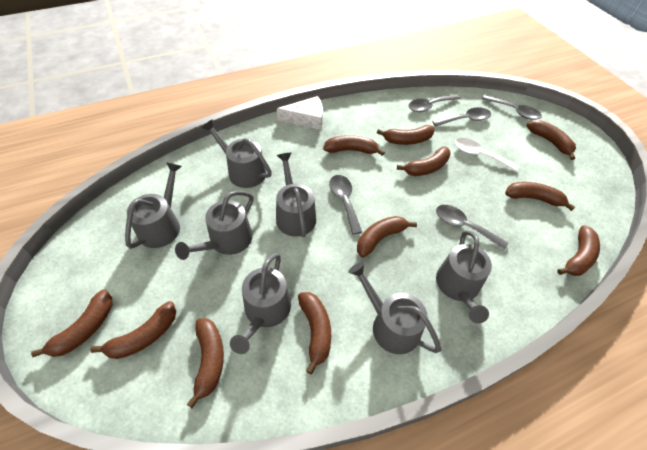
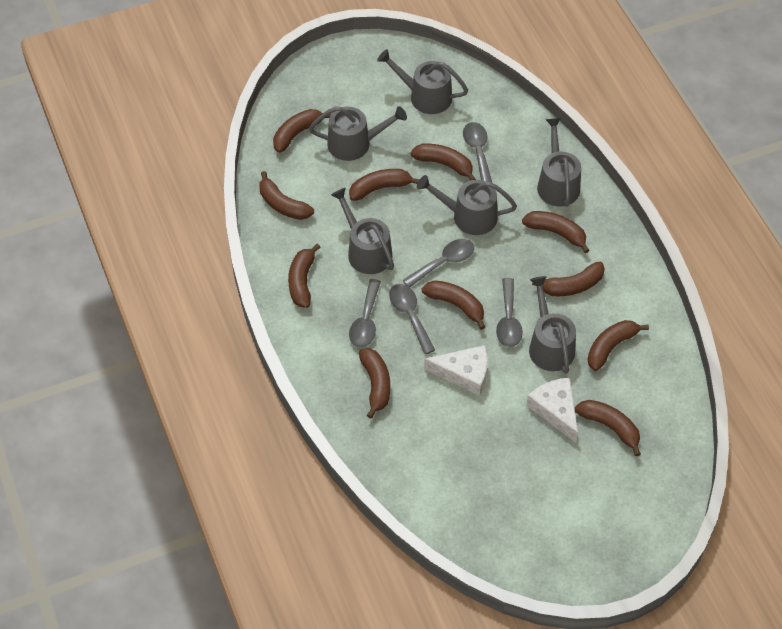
grey watering can: 7 -> 6
white cheese: 1 -> 2
white spoon: 1 -> 0

